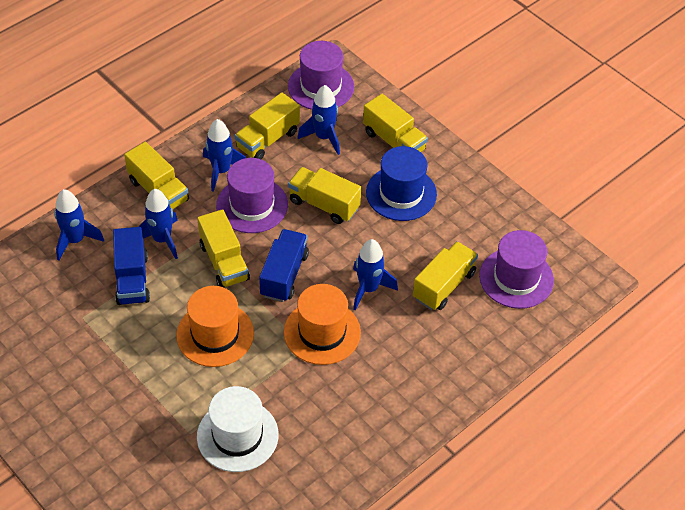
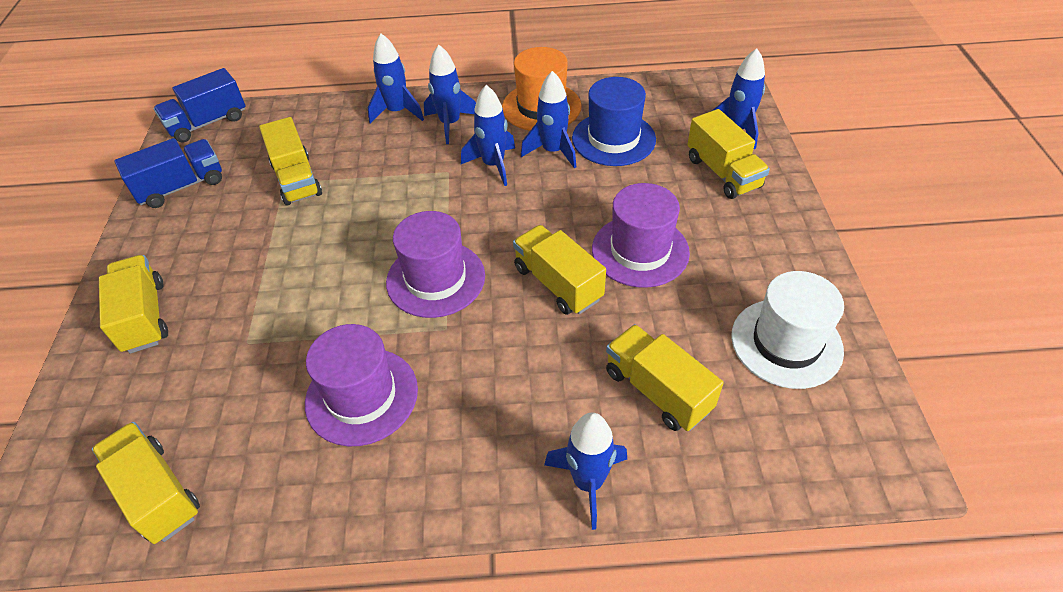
blue rocket: 5 -> 6
orange hat: 2 -> 1

